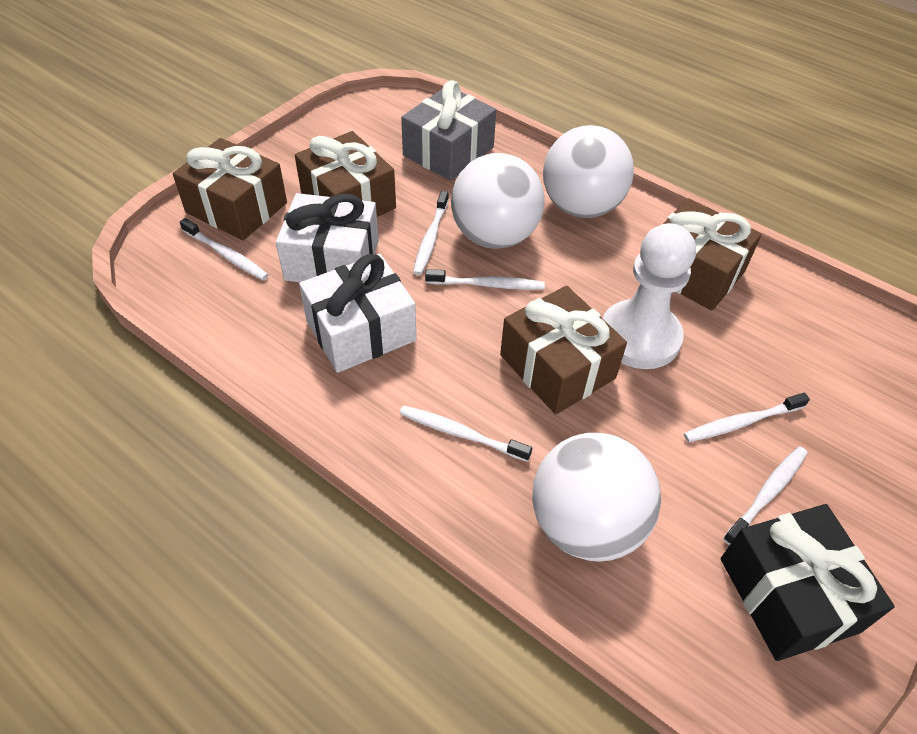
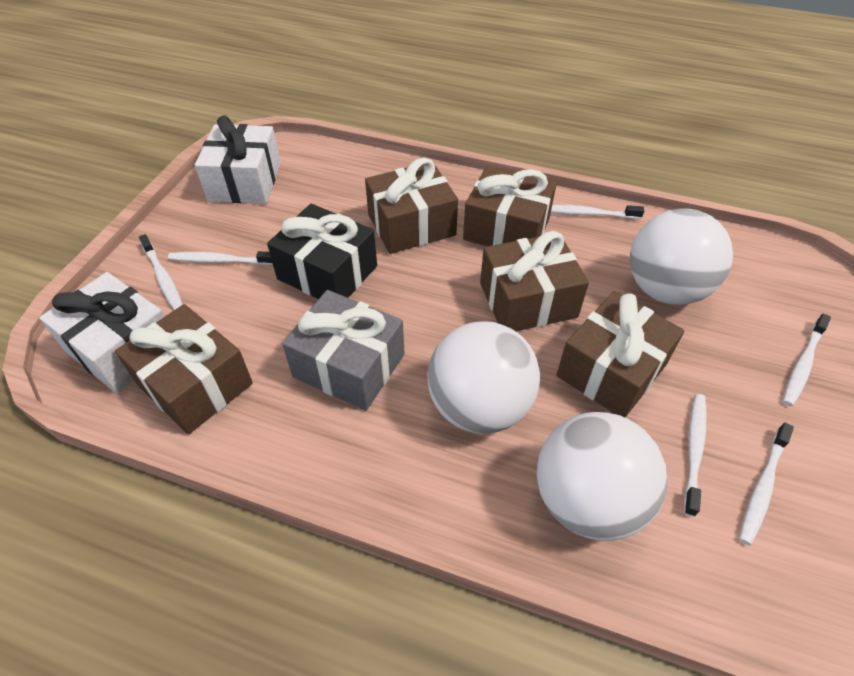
brown gift: 4 -> 5
white pawn: 1 -> 0

